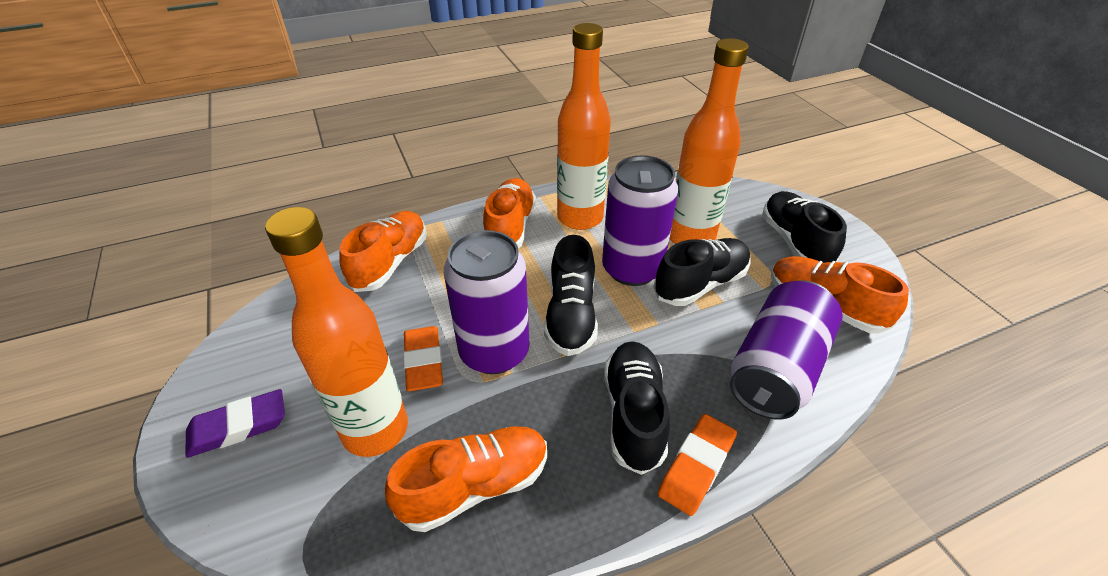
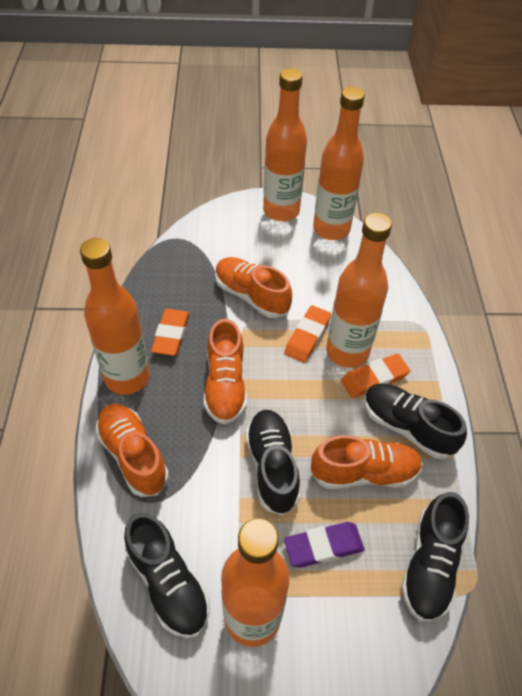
orange bottle: 3 -> 5
orange eraser: 2 -> 3
purple can: 3 -> 0

